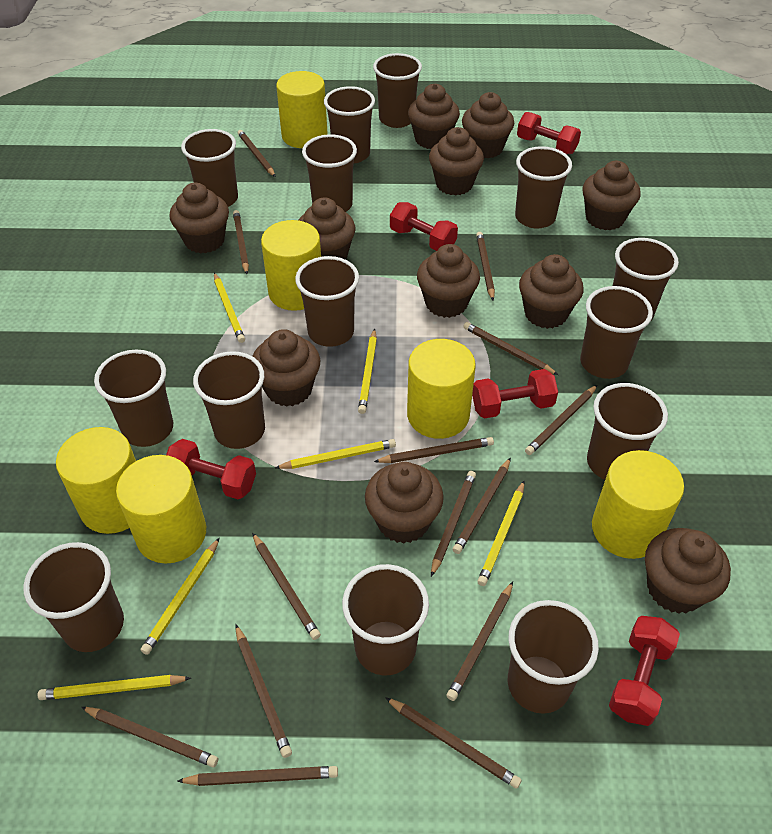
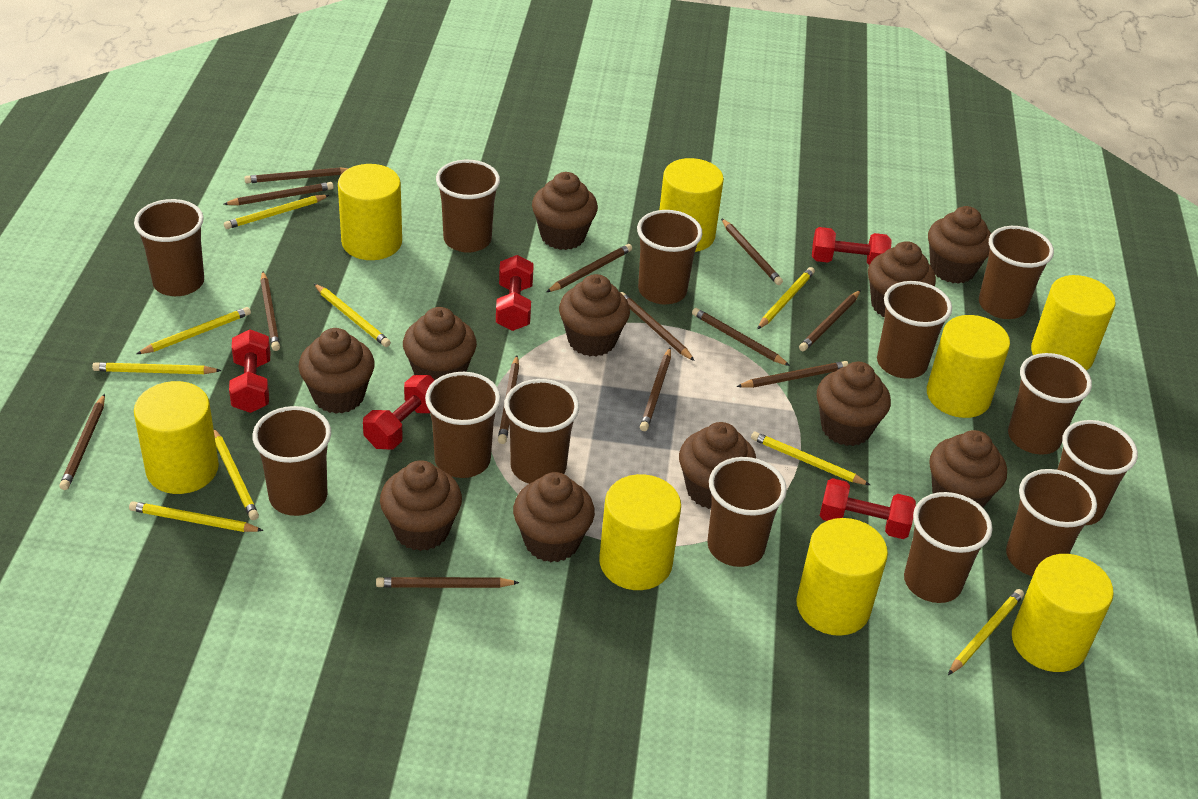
brown cup: 14 -> 13
brown pencil: 14 -> 13
yellow cylinder: 6 -> 8
yellow pencil: 6 -> 9

